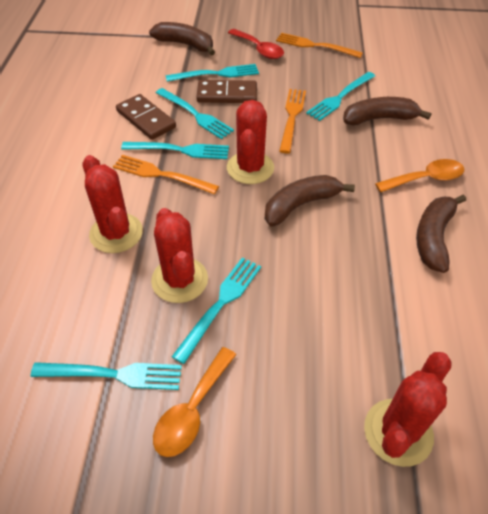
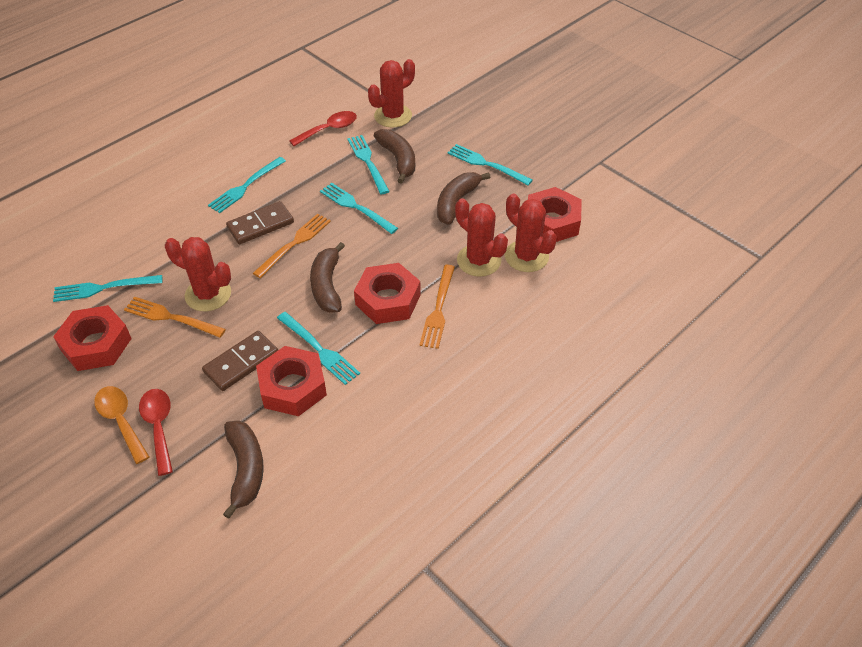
orange spoon: 2 -> 1
red nut: 0 -> 4
red spoon: 1 -> 2

